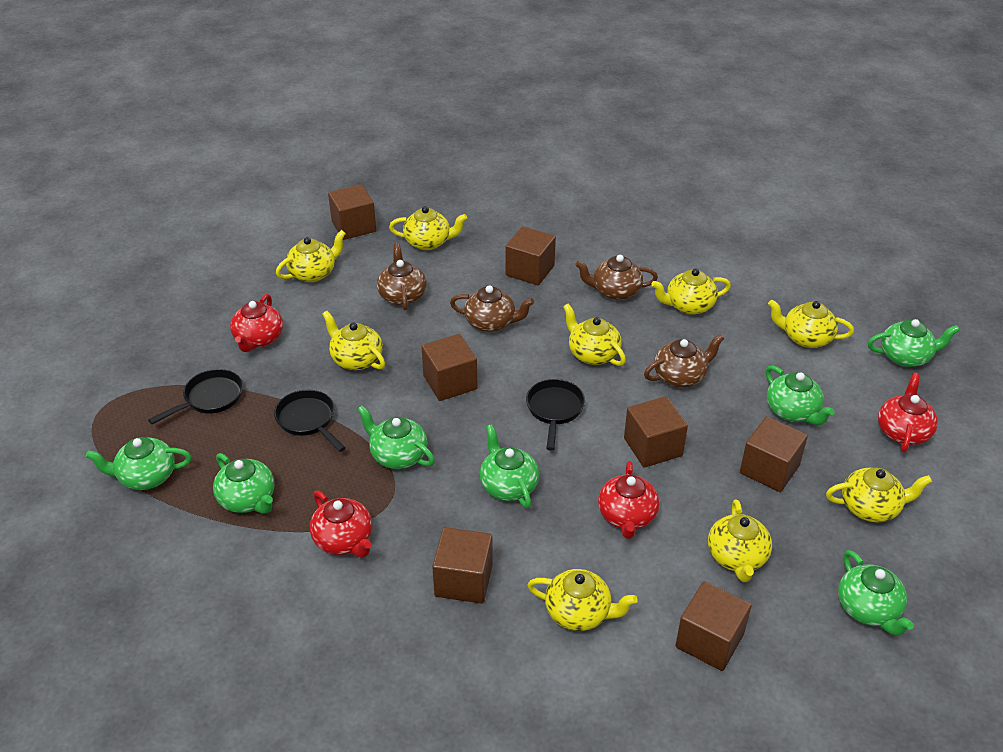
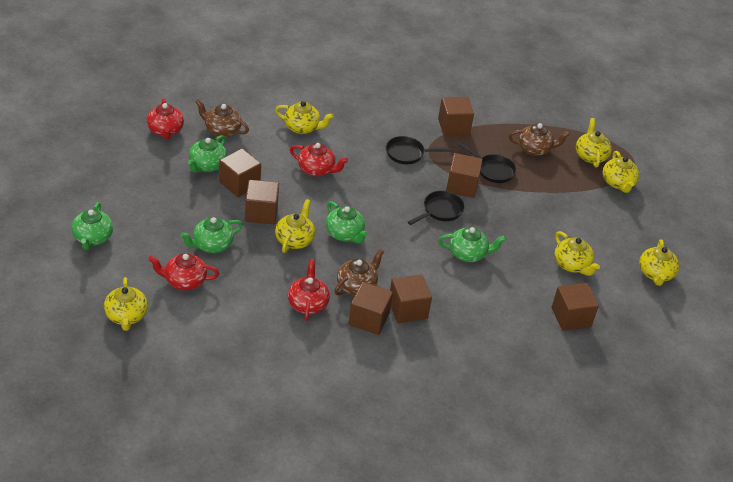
brown teapot: 4 -> 3
green teapot: 7 -> 5
yellow teapot: 9 -> 7

